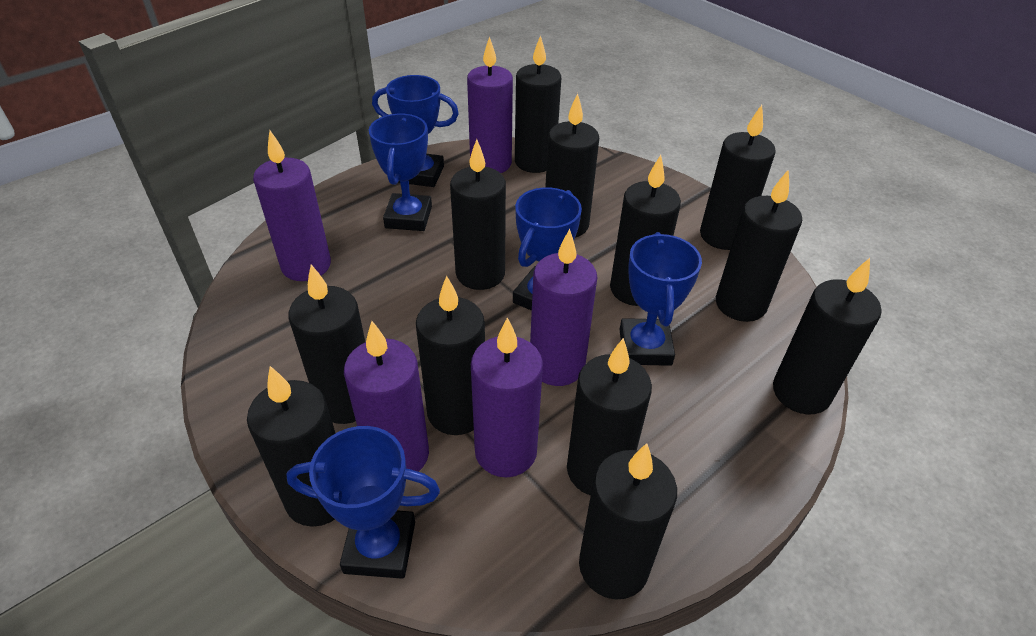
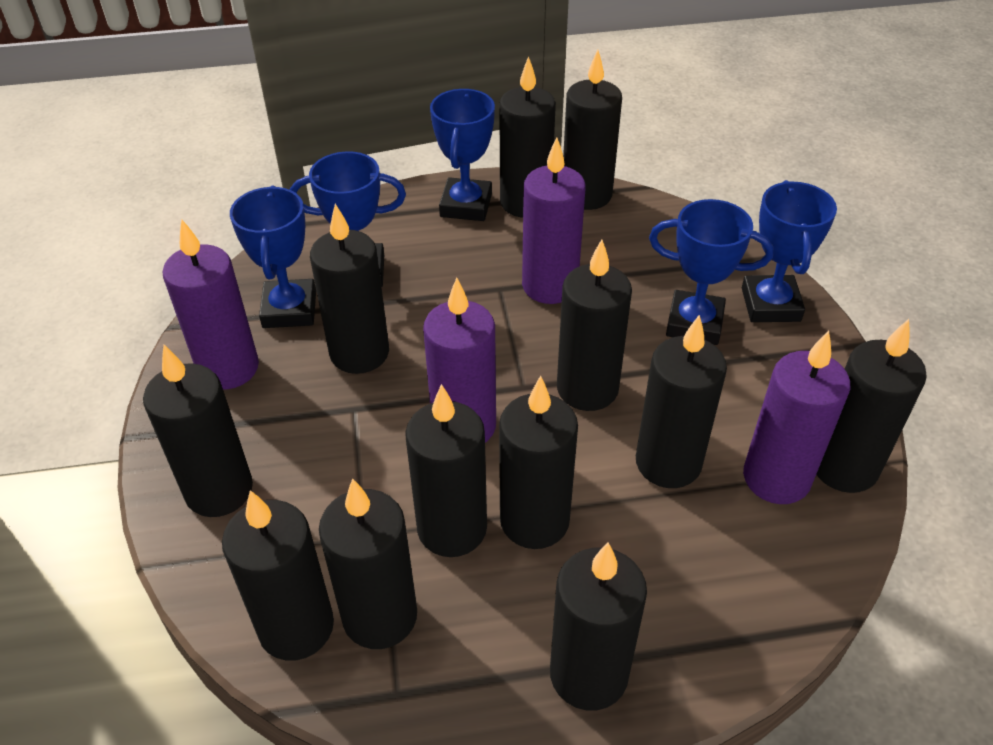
purple candle: 5 -> 4

